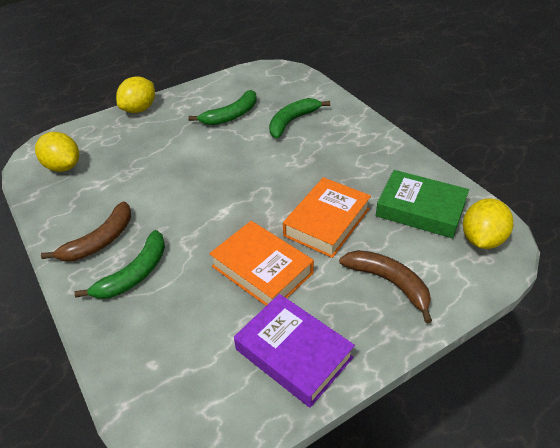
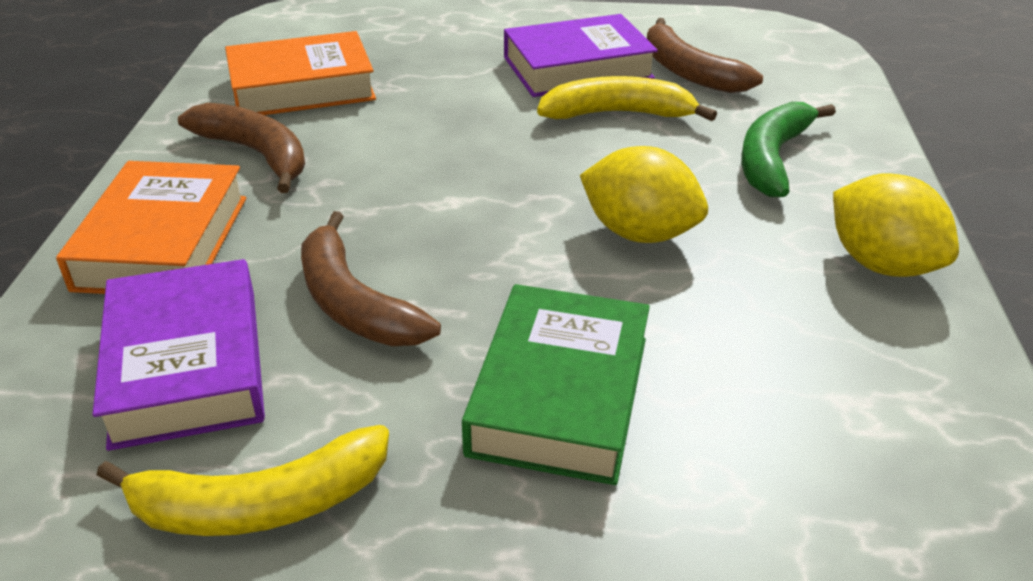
brown banana: 2 -> 3
green banana: 3 -> 1
purple book: 1 -> 2
yellow banana: 0 -> 2
yellow lemon: 3 -> 2

